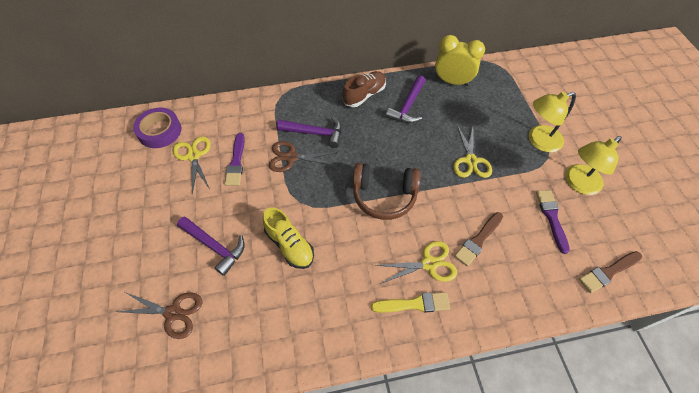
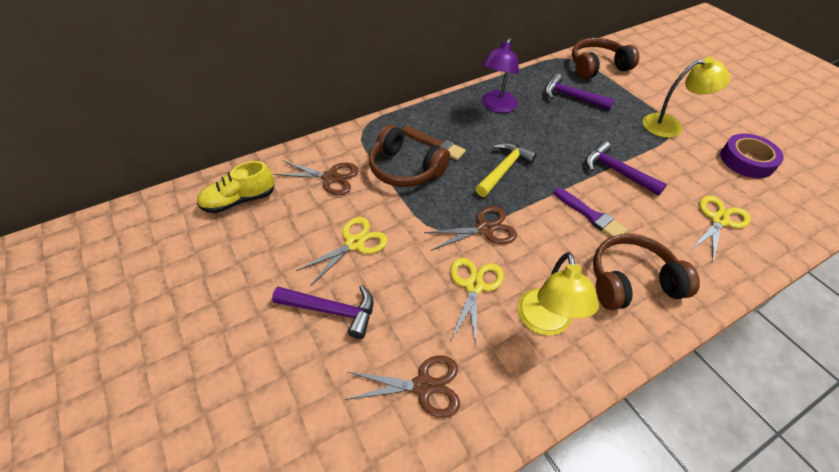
brown brush: 2 -> 1
brown headphones: 1 -> 3
brown scissors: 2 -> 3
brown shoe: 1 -> 0
purple brush: 2 -> 1
purple lamp: 0 -> 1
yellow brush: 1 -> 0
yellow clock: 1 -> 0
yellow hammer: 0 -> 1

